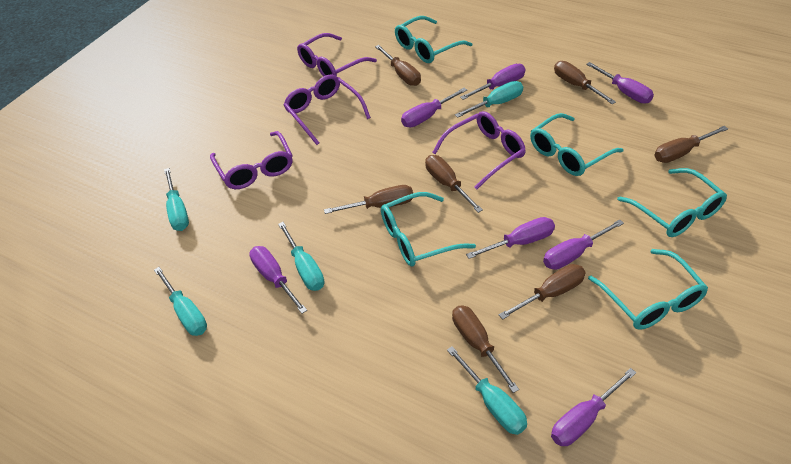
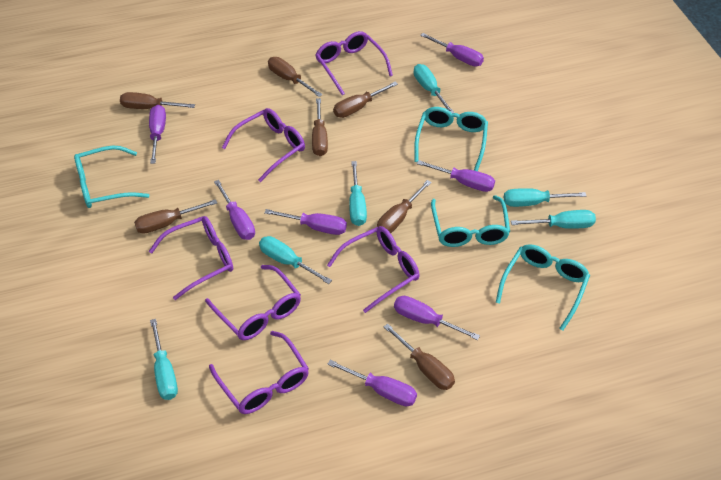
purple glasses: 4 -> 6
turquoise glasses: 5 -> 4
turquoise screwdriver: 5 -> 6

